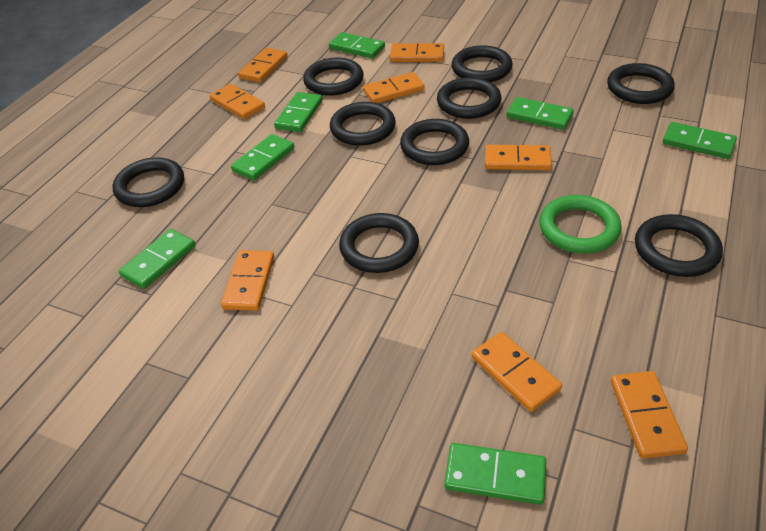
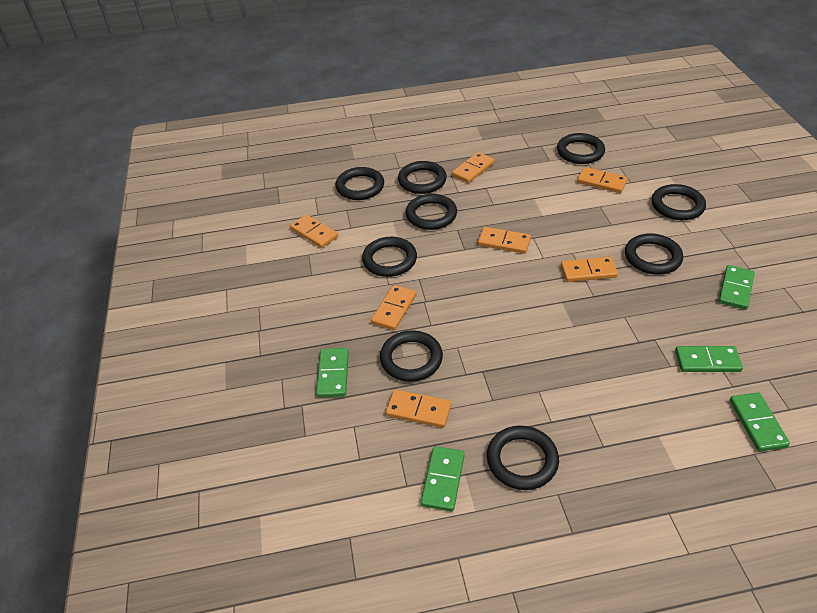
green domino: 7 -> 5
green ring: 1 -> 0
orange domino: 8 -> 7

